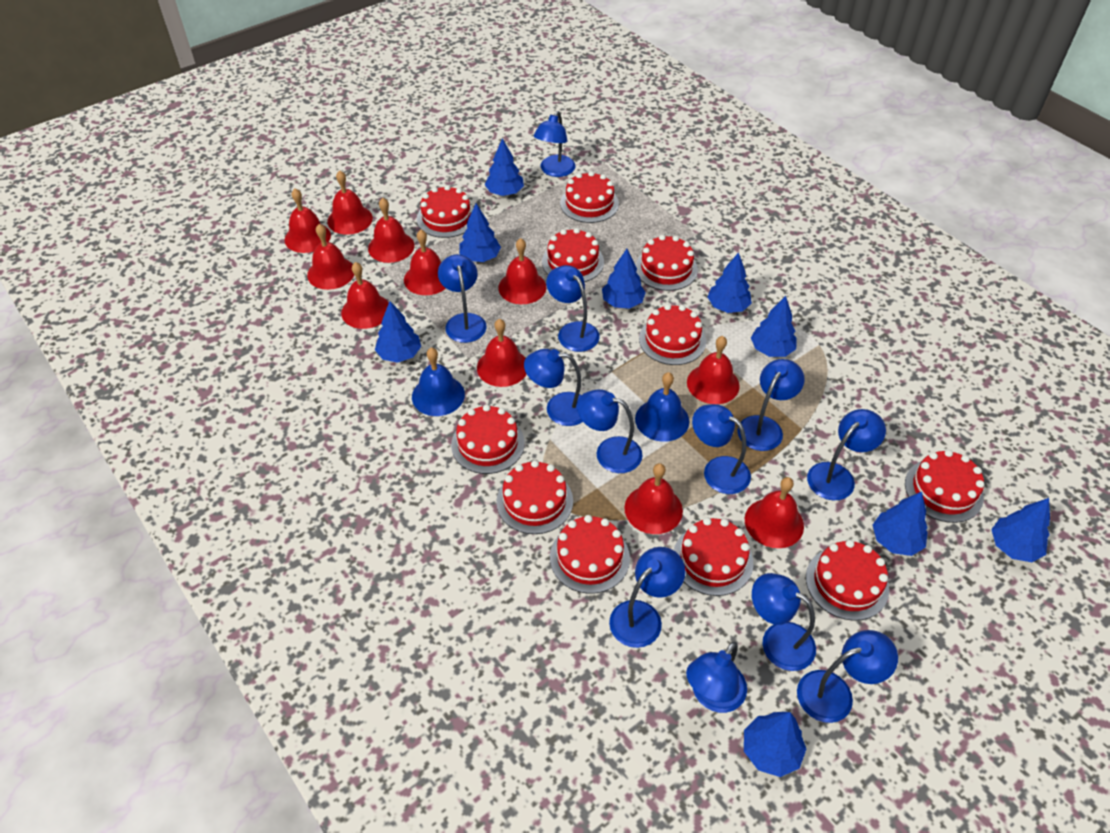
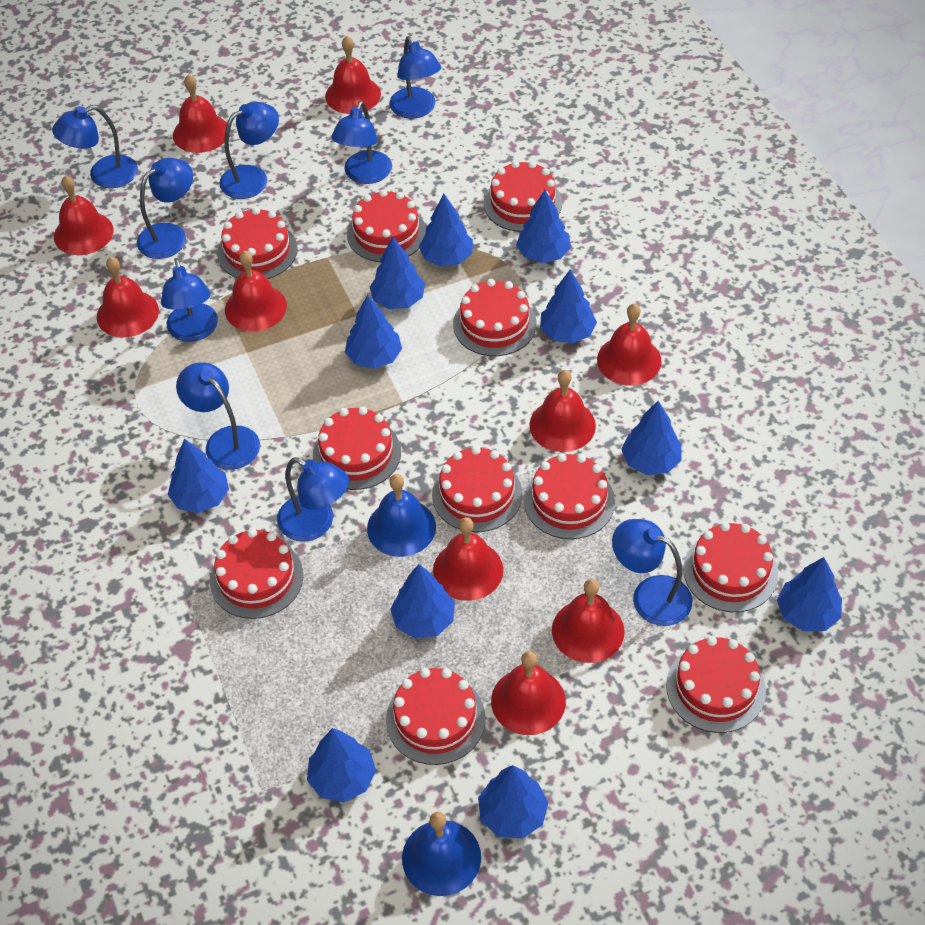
blue lamp: 12 -> 9
blue tree: 9 -> 11
red bell: 11 -> 10

